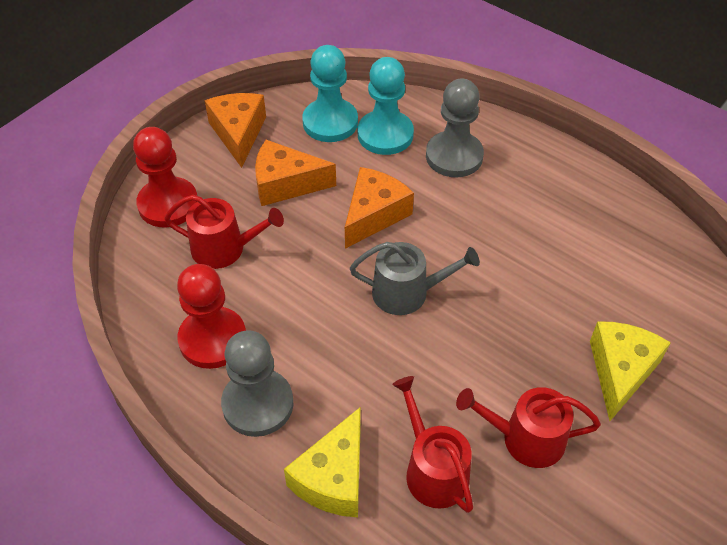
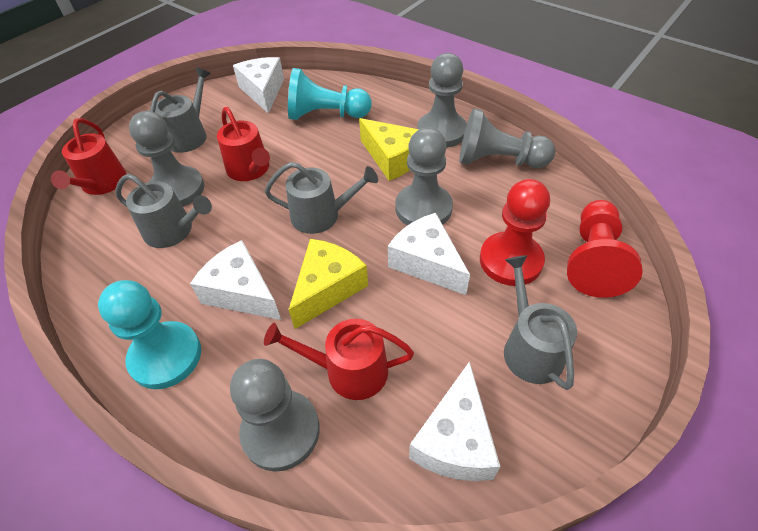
grey pawn: 2 -> 5
grey watering can: 1 -> 4
orange cheese: 3 -> 0
white cheese: 0 -> 4

